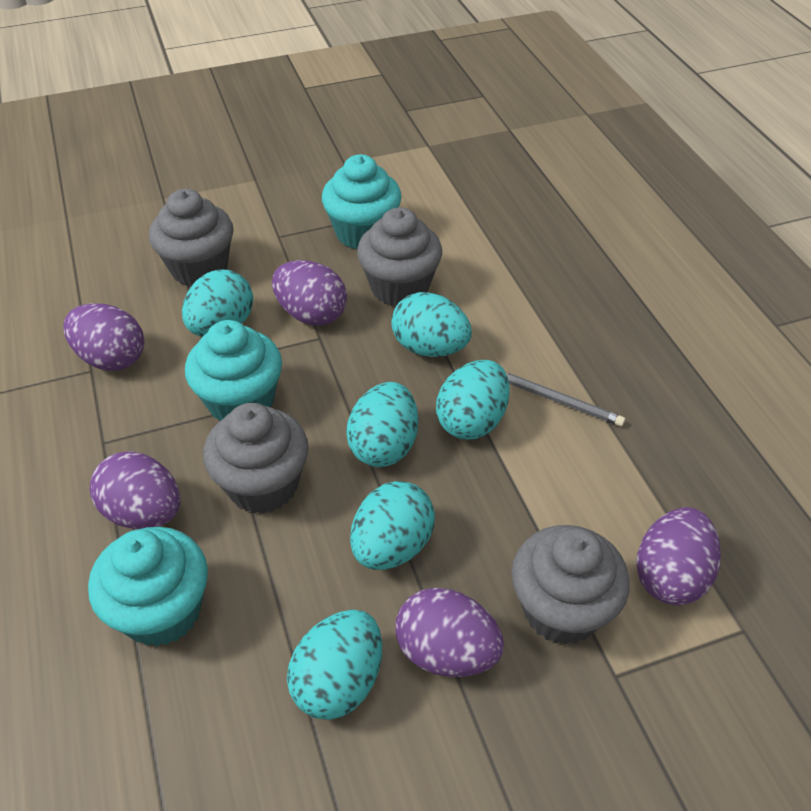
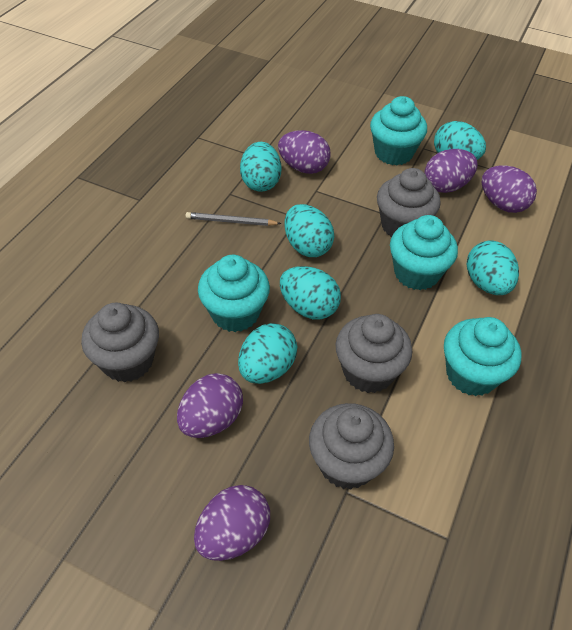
turquoise cupcake: 3 -> 4

